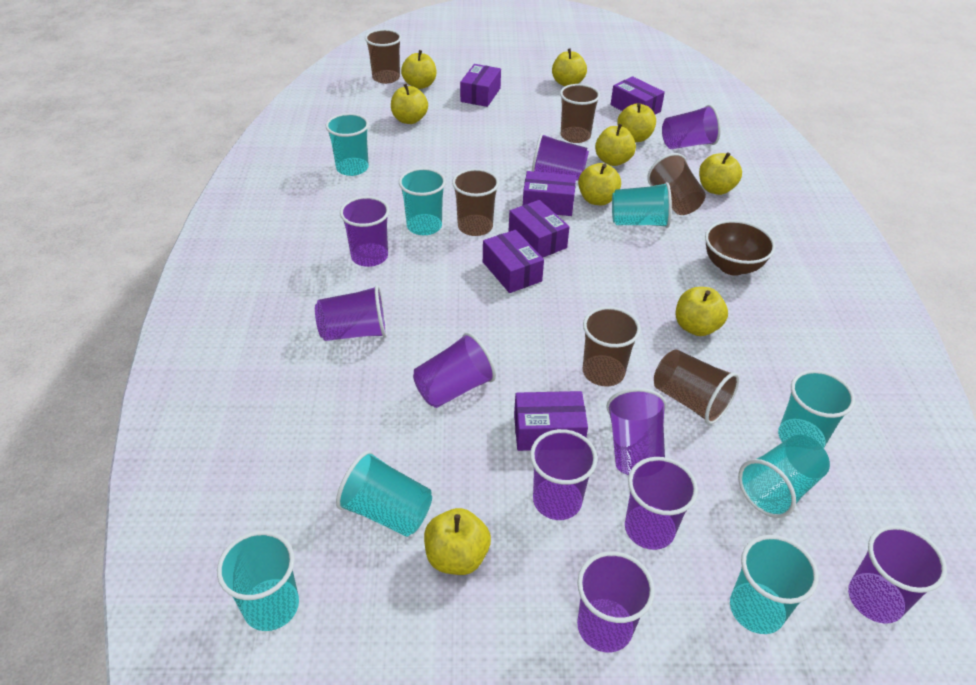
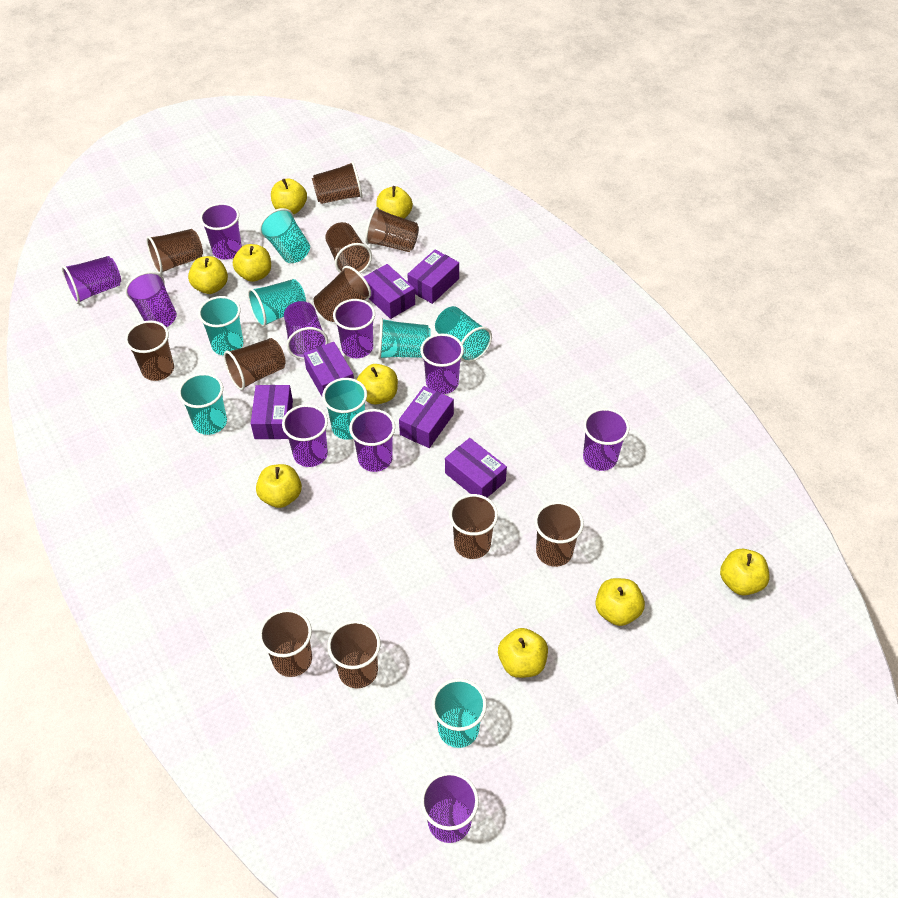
brown bowl: 1 -> 0
brown cup: 6 -> 11

